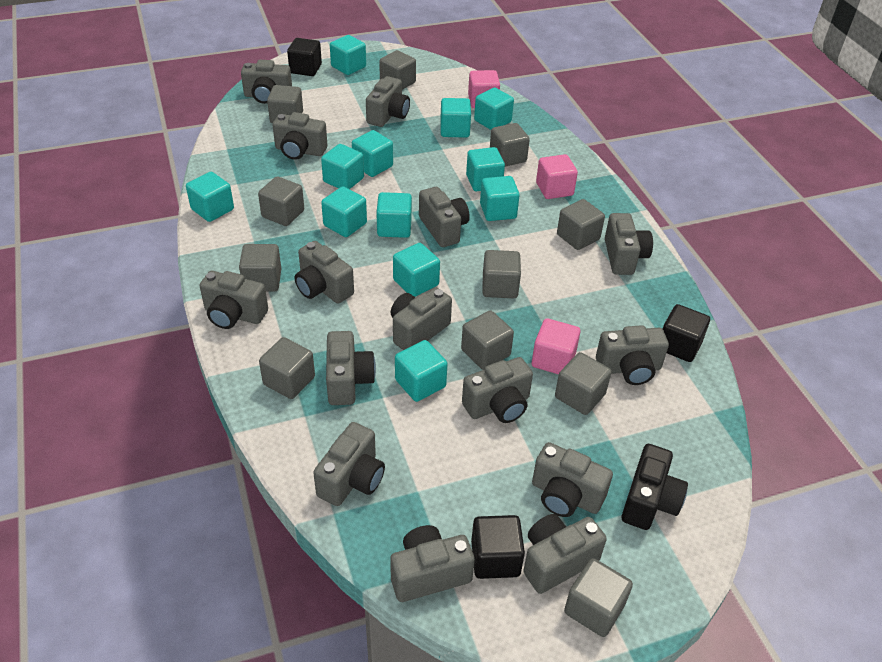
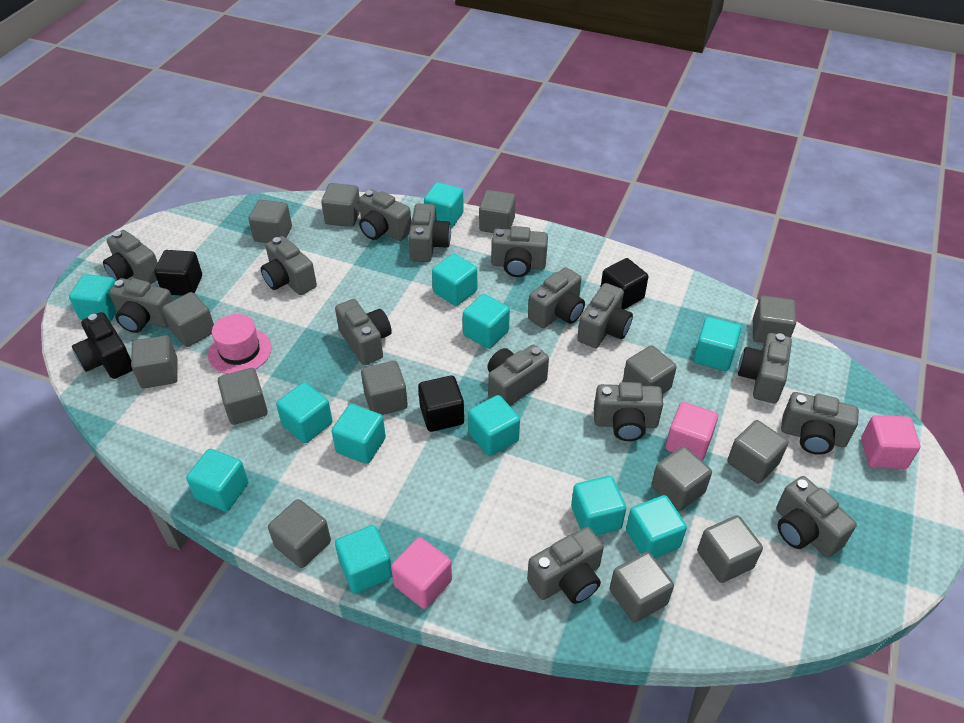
grey cube: 11 -> 14
pink hat: 0 -> 1

